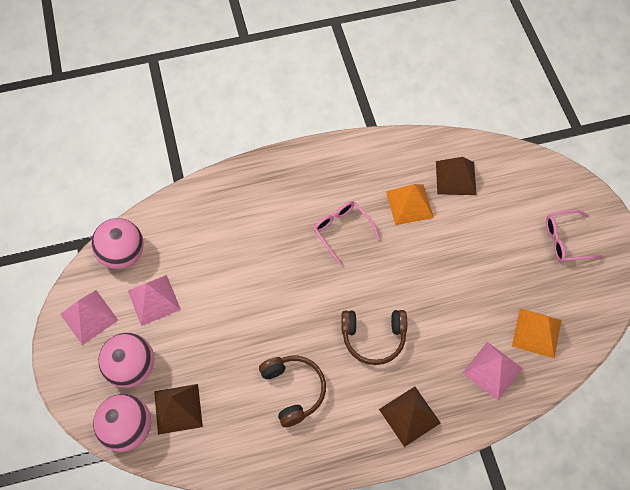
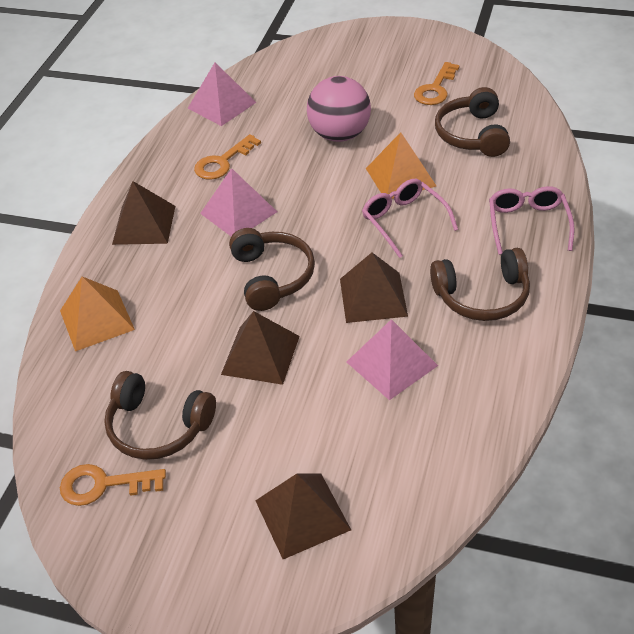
brown headphones: 2 -> 4
brown pyramid: 3 -> 4
orange key: 0 -> 3
pink ball: 3 -> 1

